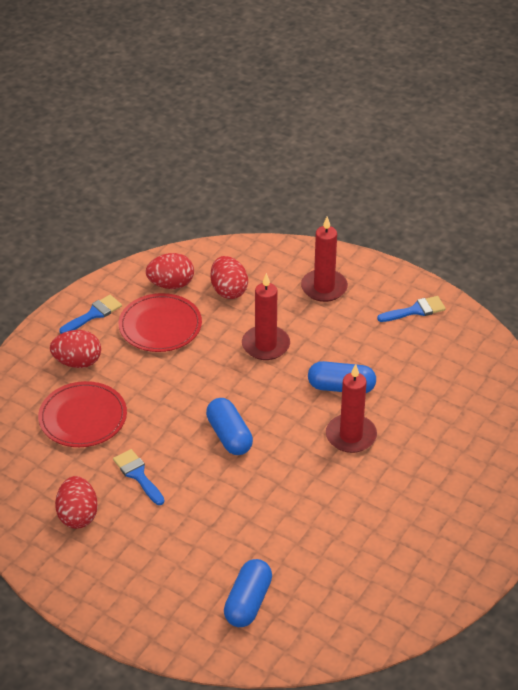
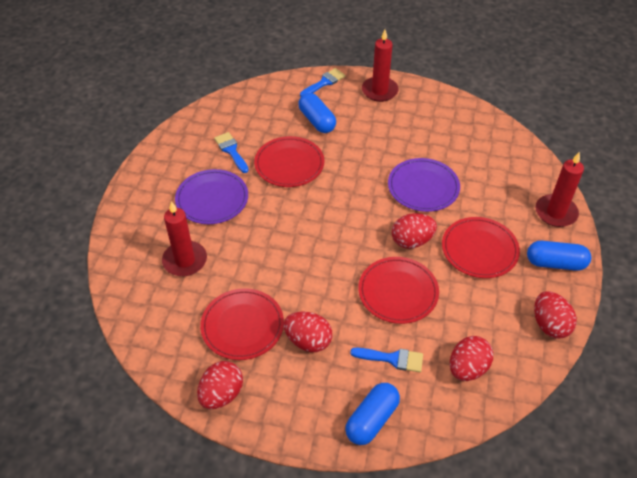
purple plate: 0 -> 2
red egg: 4 -> 5
red plate: 2 -> 4

